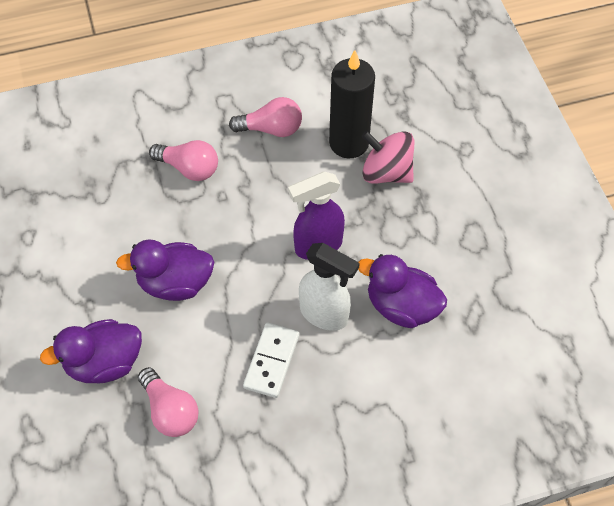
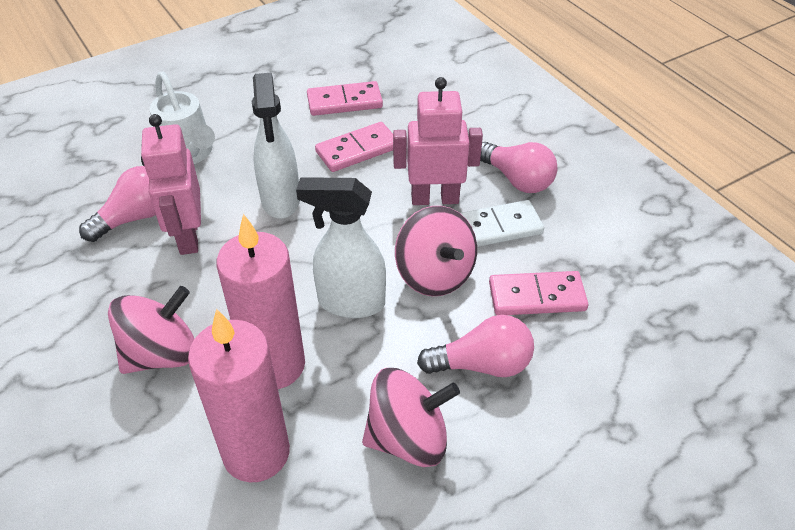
black candle: 1 -> 0
pink candle: 0 -> 2
pink domino: 0 -> 3
pink robot: 0 -> 2
pink spinning top: 1 -> 3
purple duck: 3 -> 0
purple spray bottle: 1 -> 0
white spray bottle: 1 -> 2
white watering can: 0 -> 1

